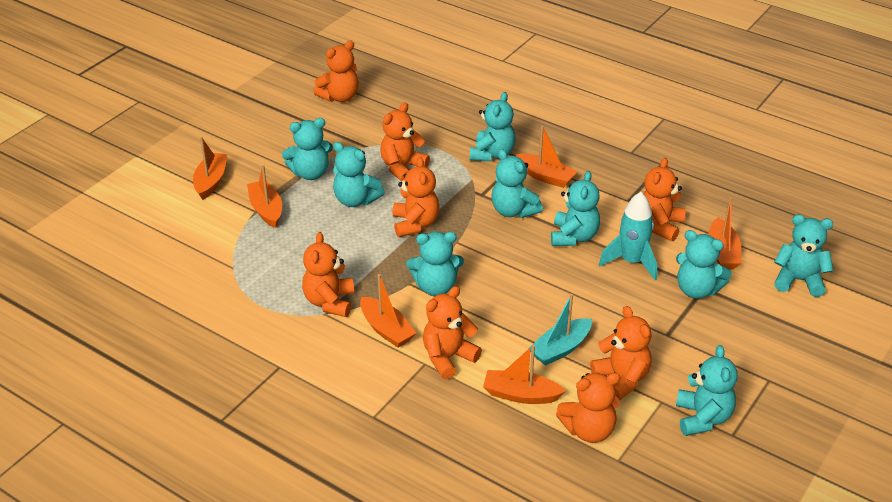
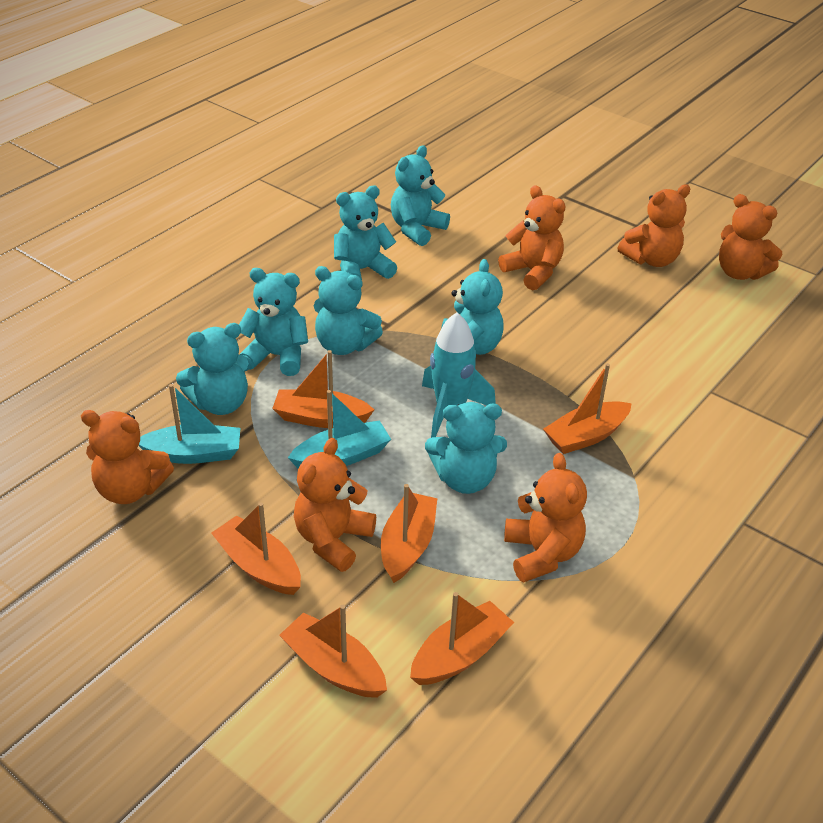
orange teddy bear: 8 -> 6
turquoise boat: 1 -> 2
turquoise teddy bear: 9 -> 7

